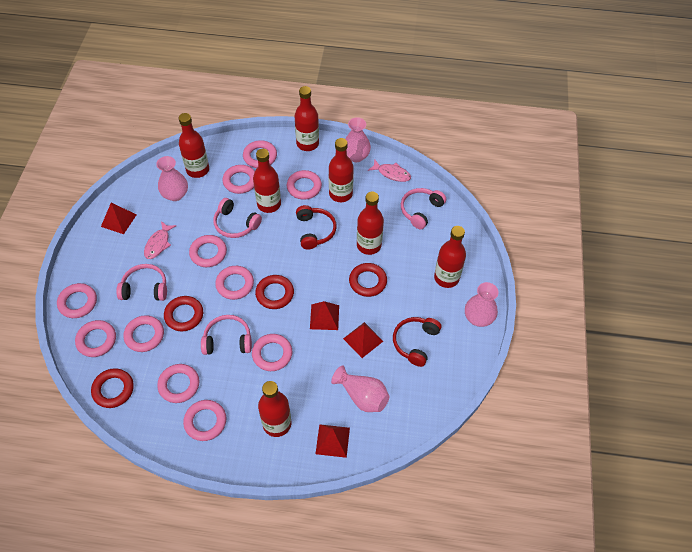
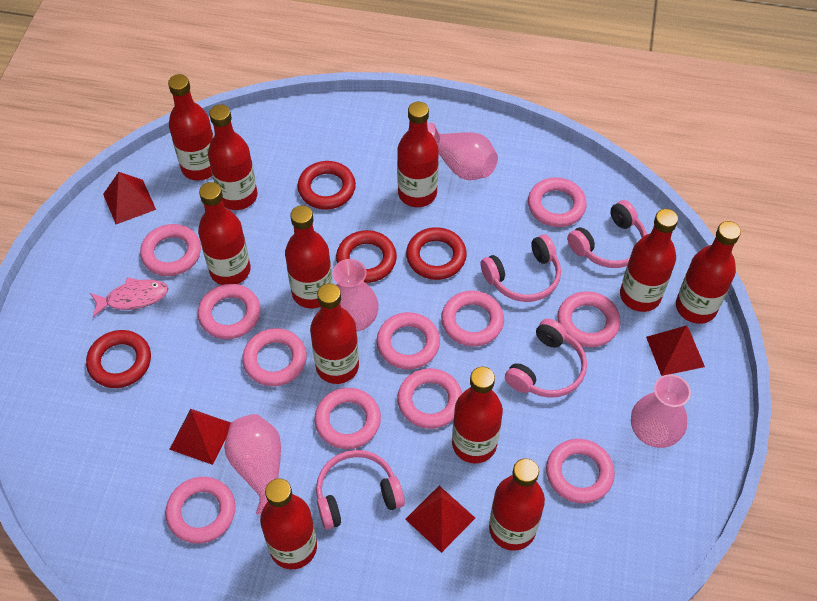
pink fish: 2 -> 1
red bottle: 7 -> 11
red headphones: 2 -> 0

